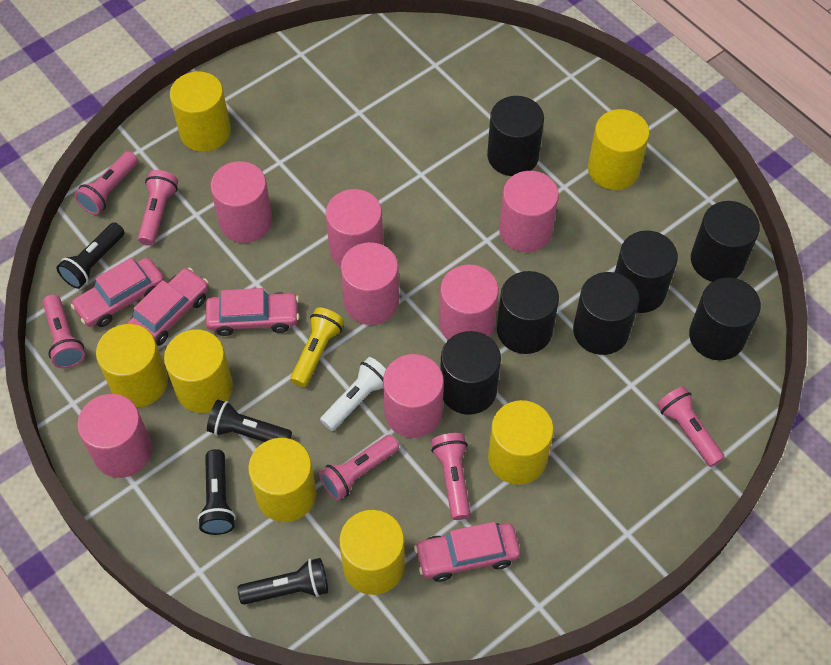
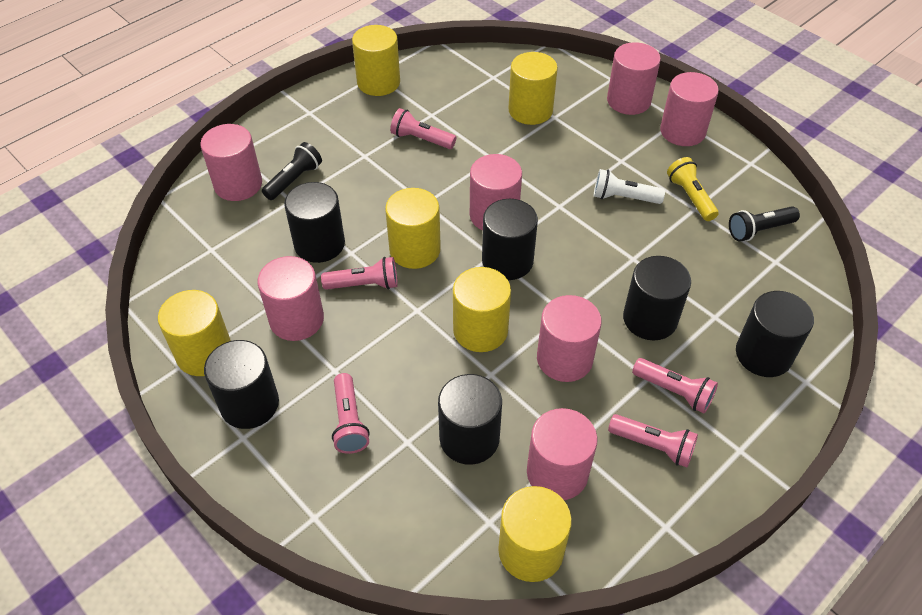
black cylinder: 7 -> 6
black flashlight: 4 -> 2
pink car: 4 -> 0
pink flashlight: 6 -> 5
yellow cylinder: 7 -> 6

